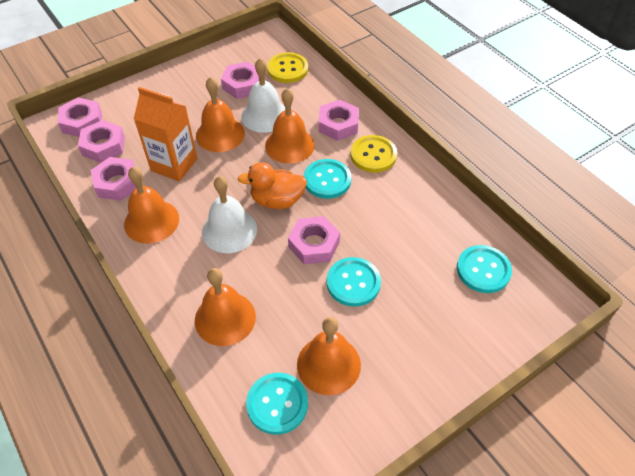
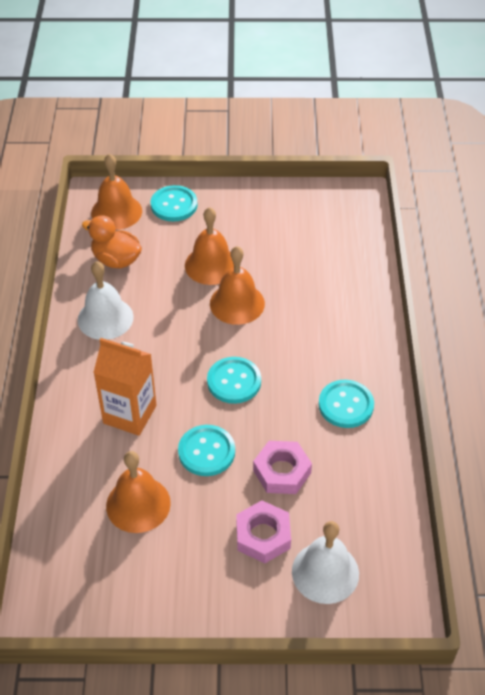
orange bell: 5 -> 4
pink nut: 6 -> 2
yellow button: 2 -> 0

